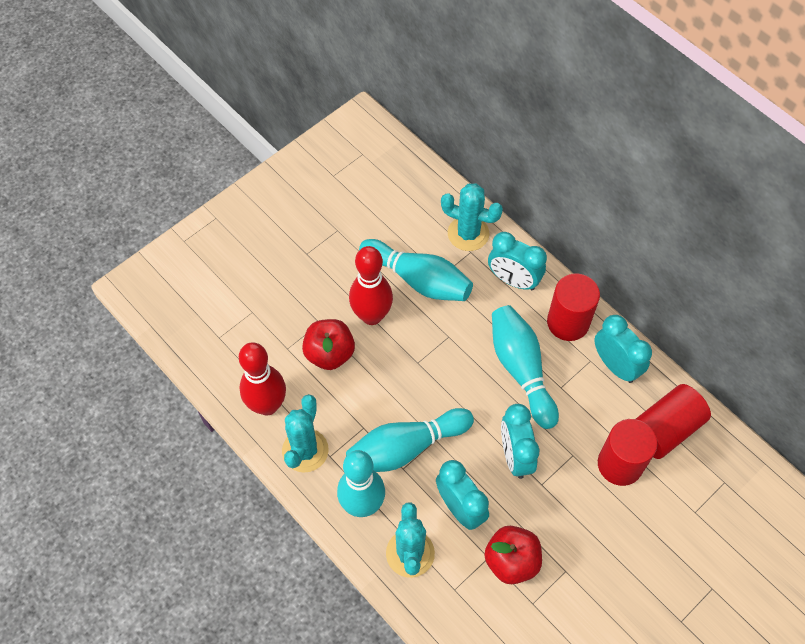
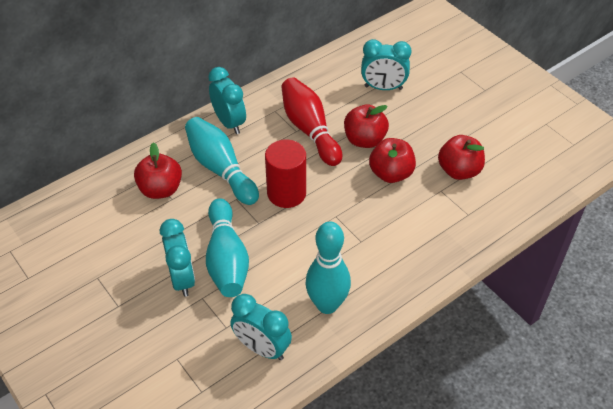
red apple: 2 -> 4
red bowling pin: 2 -> 1
red cylinder: 3 -> 1
turquoise bowling pin: 4 -> 3
turquoise cactus: 3 -> 0

